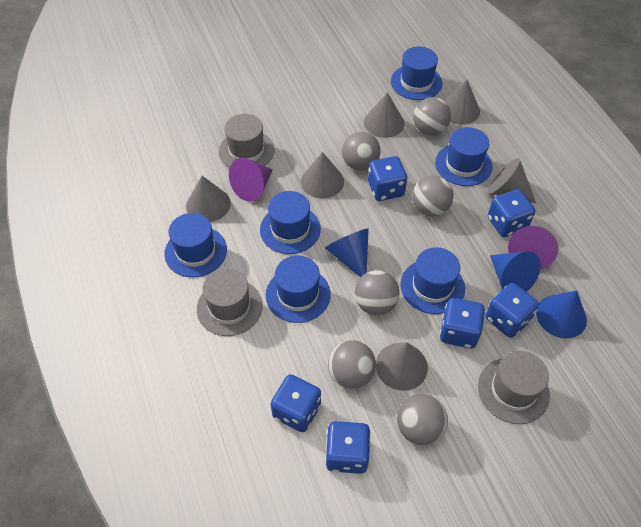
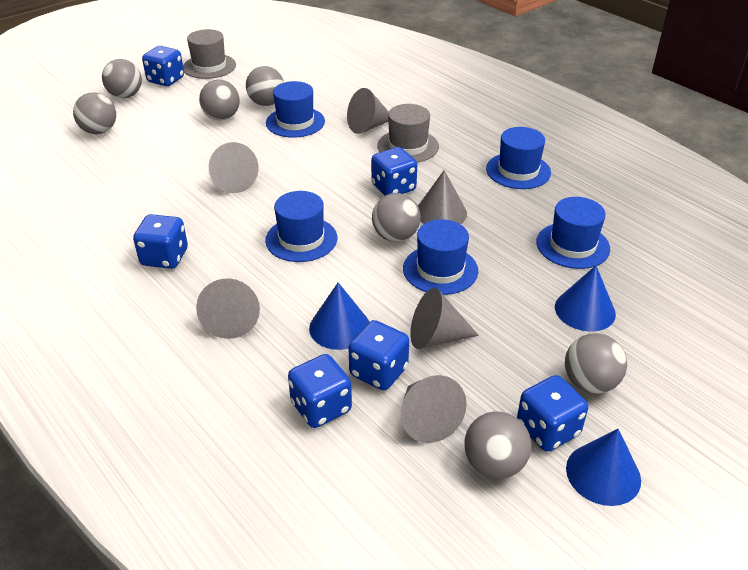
blue hat: 6 -> 5
grey ball: 6 -> 7
grey hat: 3 -> 2
purple cone: 2 -> 0

